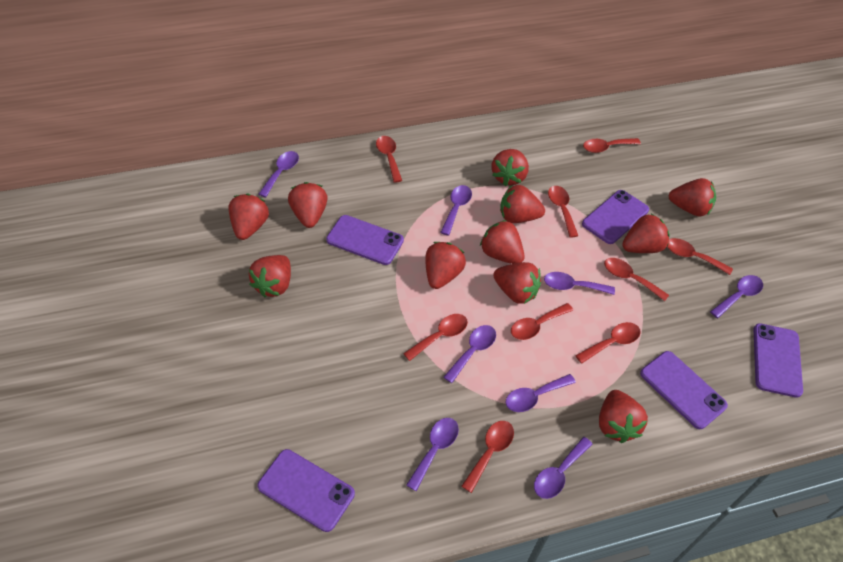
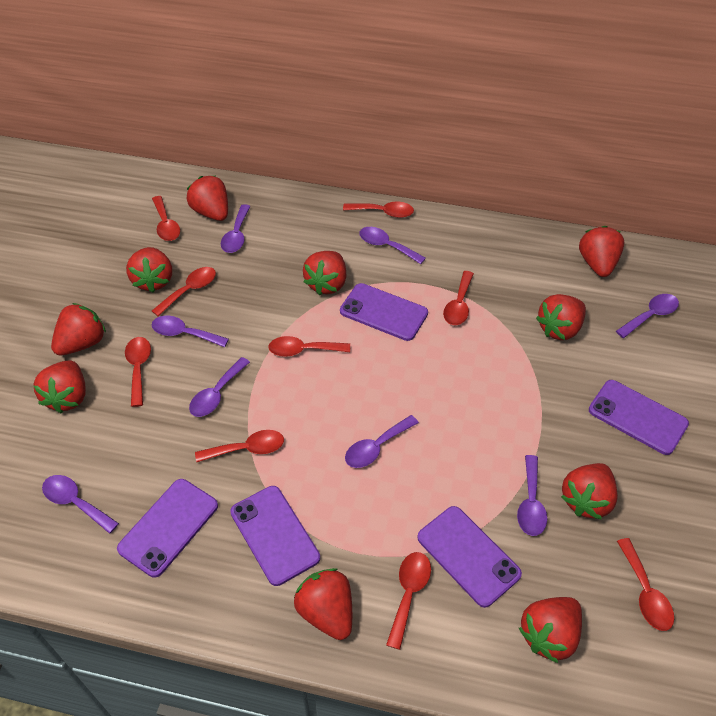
red strawberry: 11 -> 10

